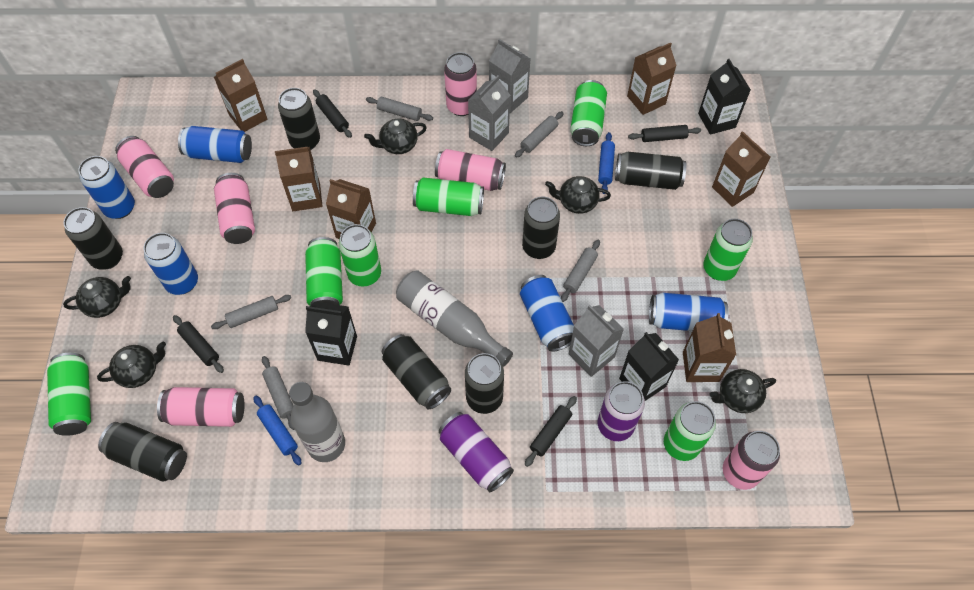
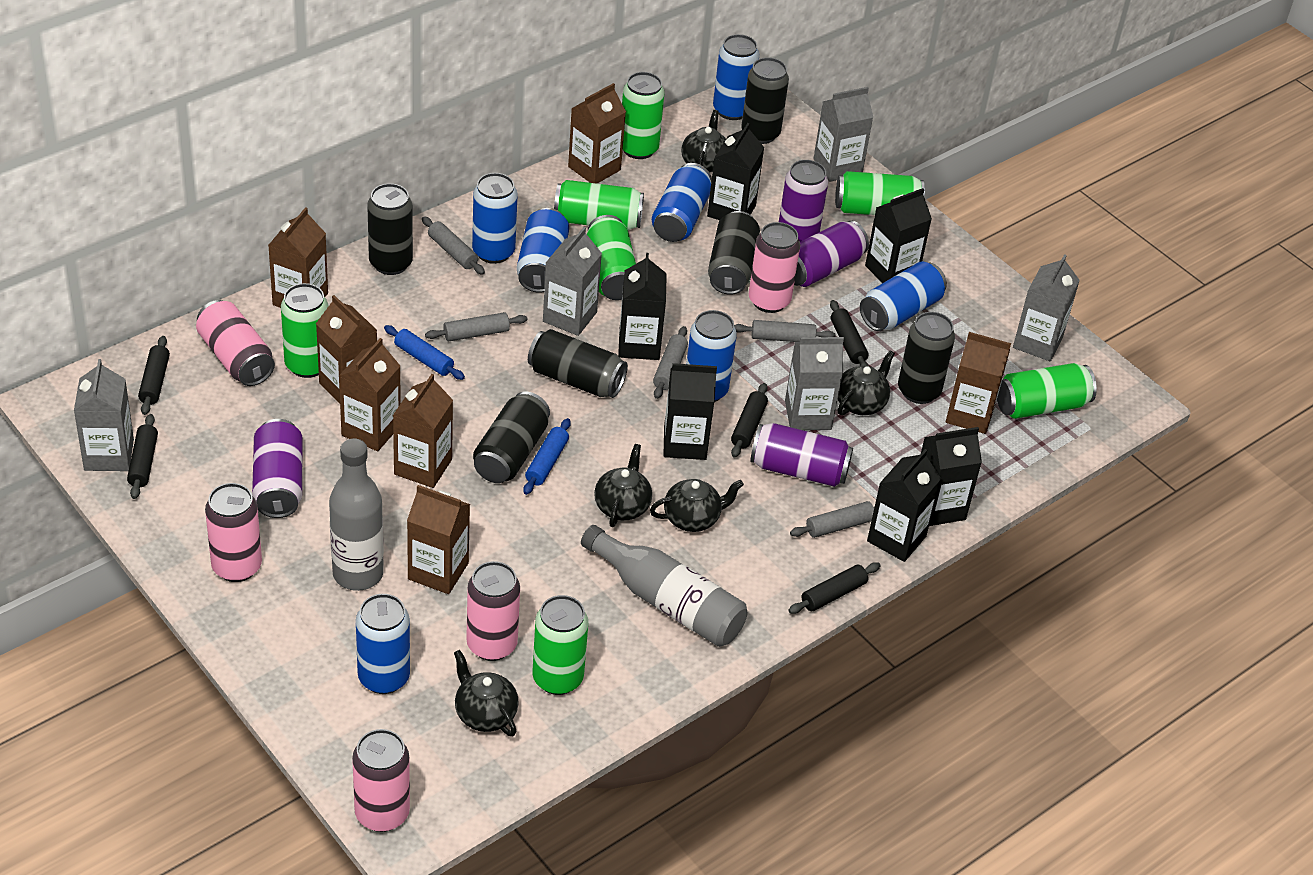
black can: 7 -> 6
black carton: 3 -> 6
black rolling pin: 4 -> 5
blue can: 5 -> 7
brown carton: 6 -> 7
grey carton: 3 -> 5
pink can: 6 -> 5
purple can: 2 -> 4

